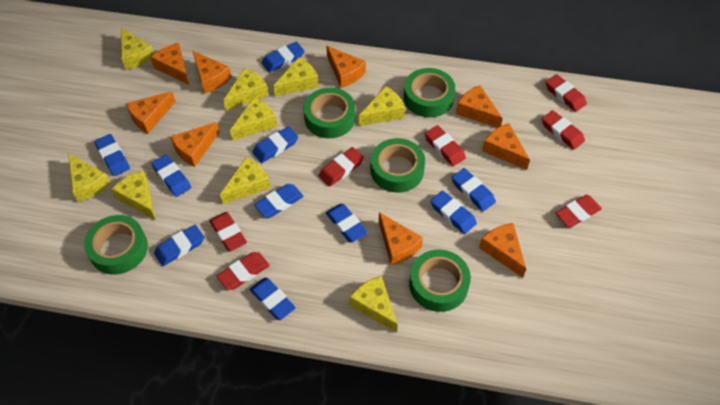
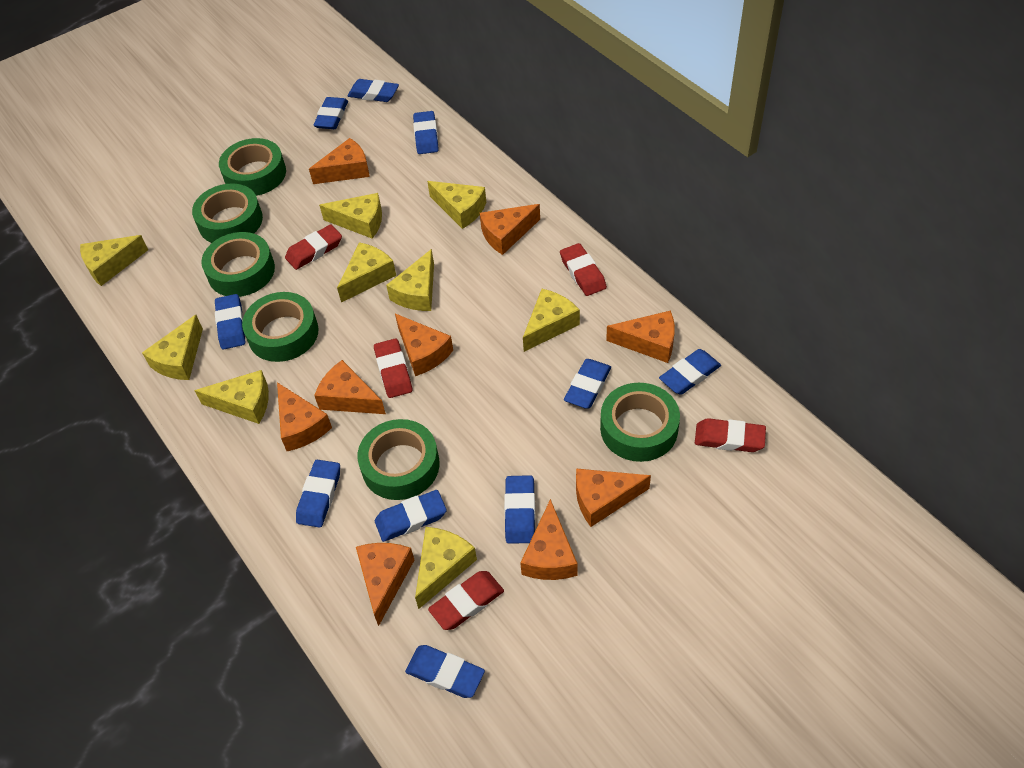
green tape: 5 -> 6
red eraser: 7 -> 5

